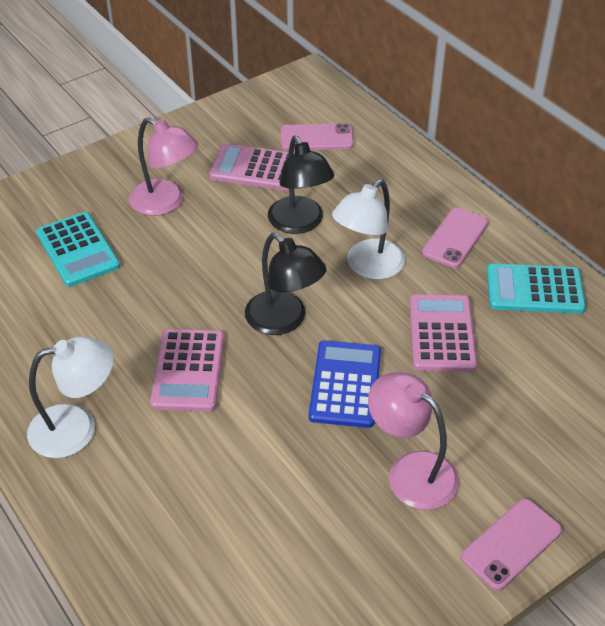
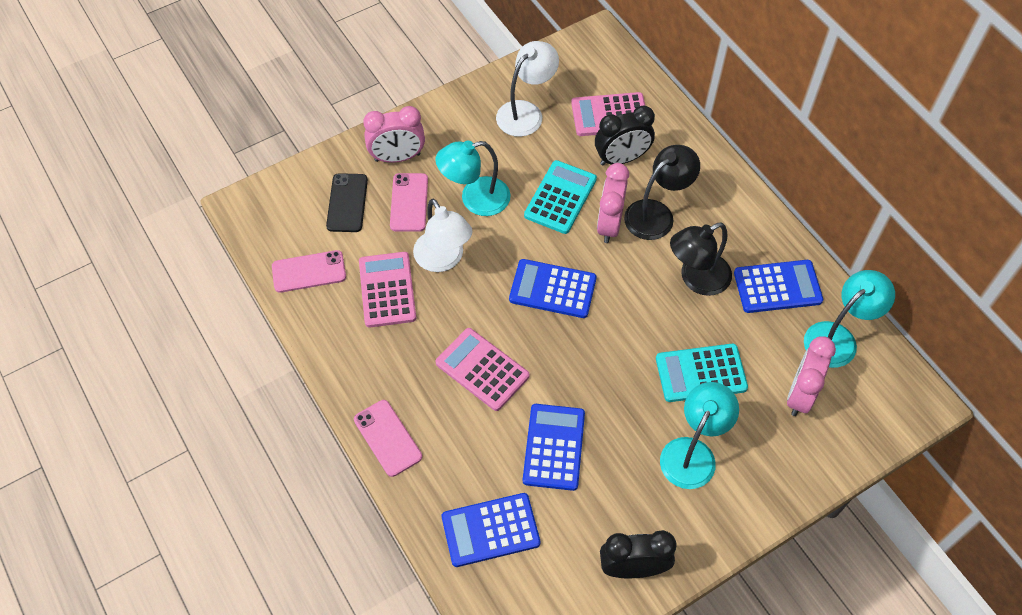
black clock: 0 -> 2
black phone: 0 -> 1
blue calculator: 1 -> 4
pink clock: 0 -> 3
pink lamp: 2 -> 0
turquoise lamp: 0 -> 3

